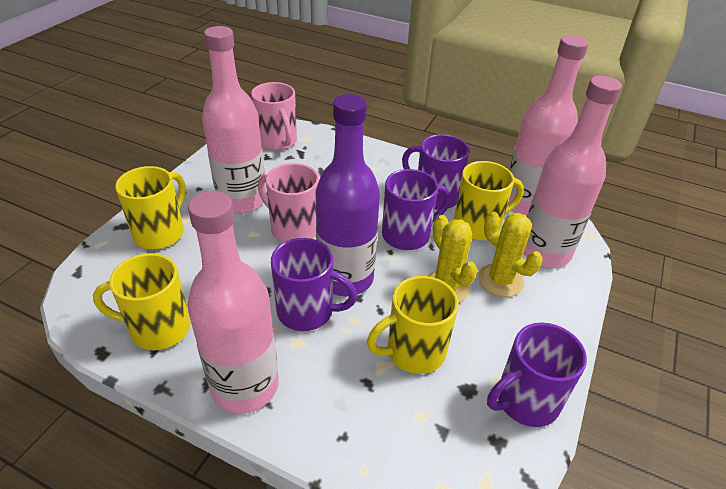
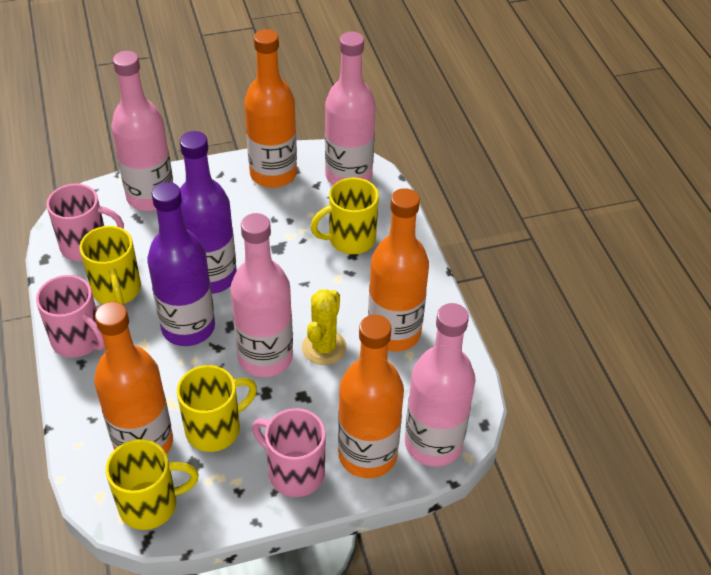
orange bottle: 0 -> 4
pink mug: 2 -> 3
purple bottle: 1 -> 2
purple mug: 4 -> 0
yellow cactus: 2 -> 1

